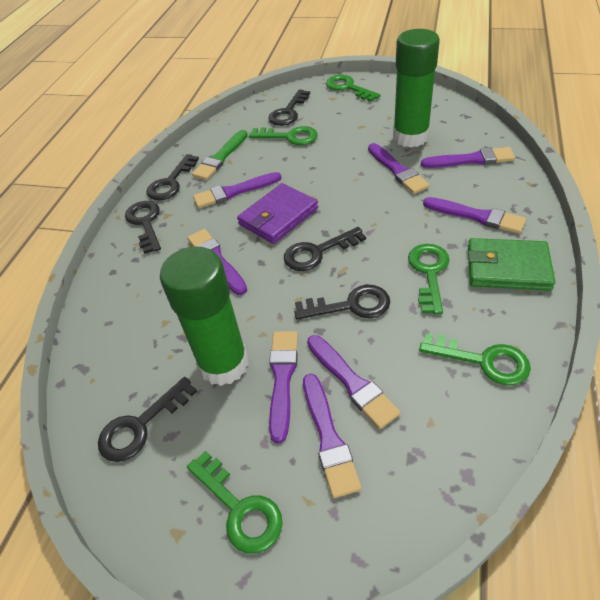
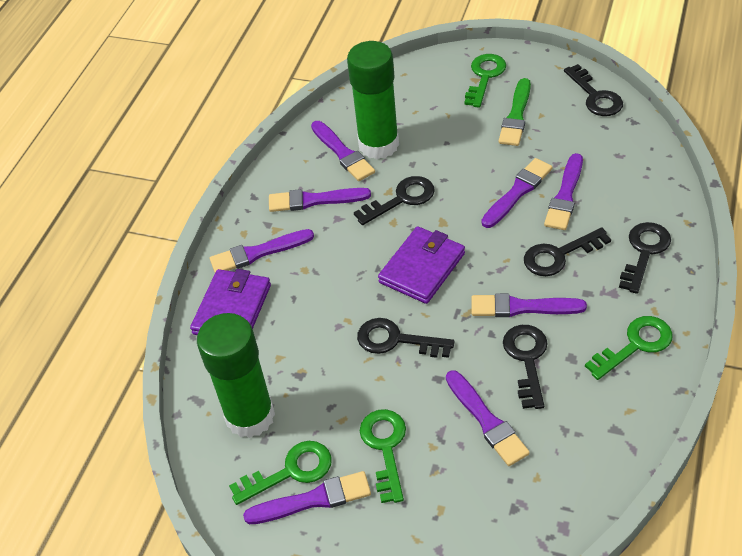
green key: 5 -> 4
green wallet: 1 -> 0
purple wallet: 1 -> 2

